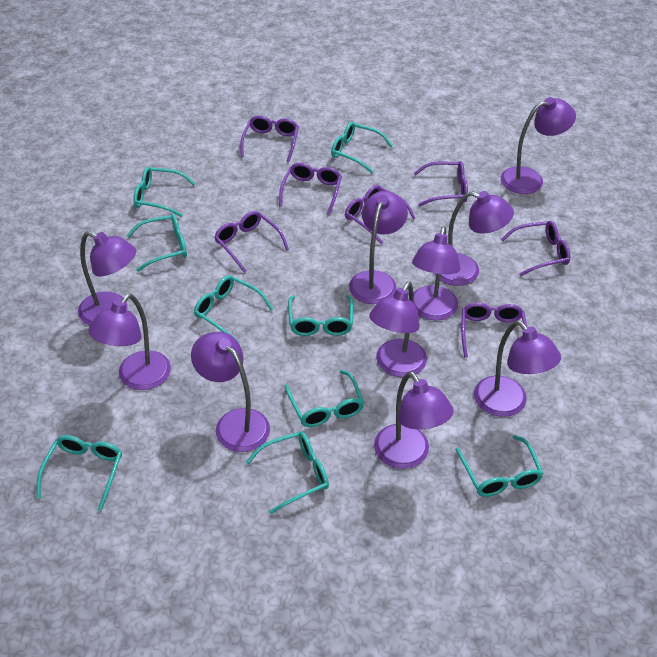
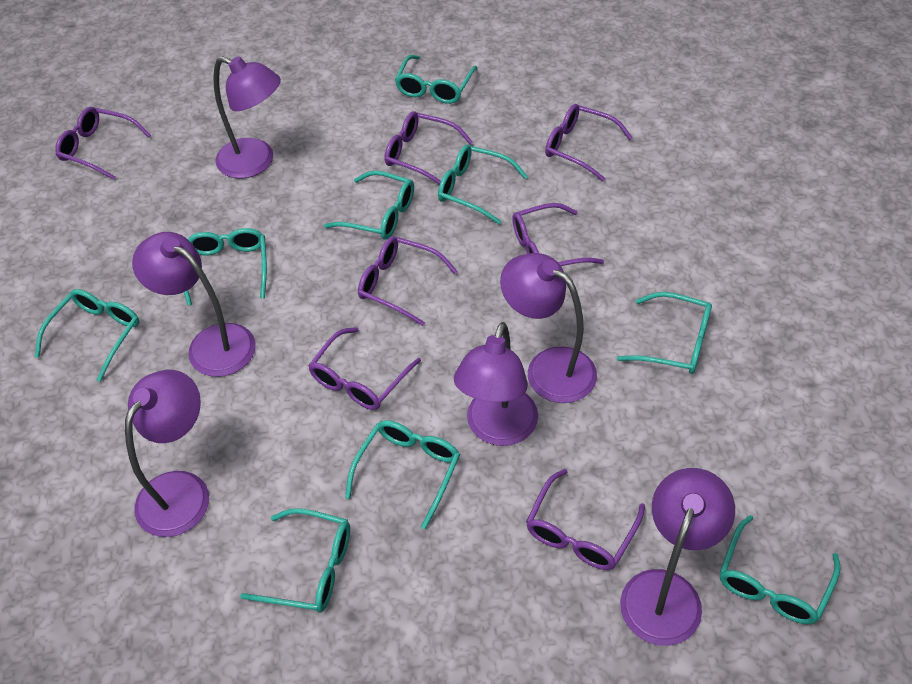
purple lamp: 10 -> 6

